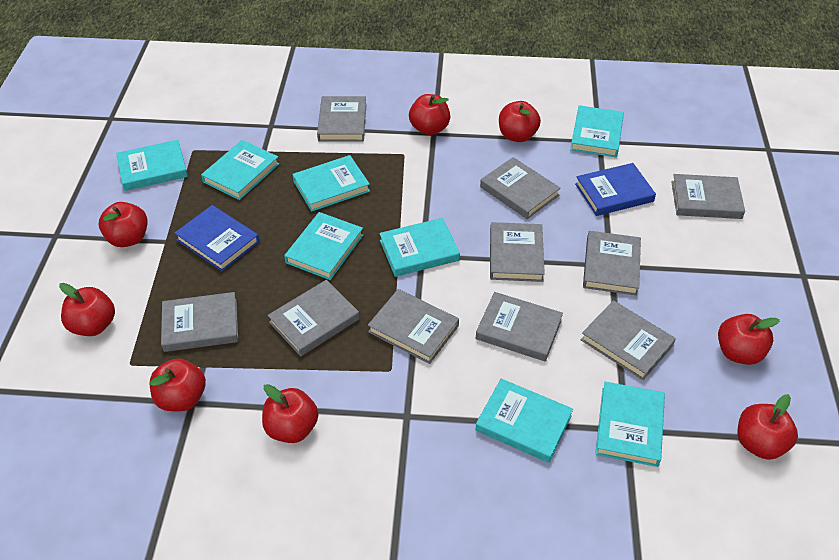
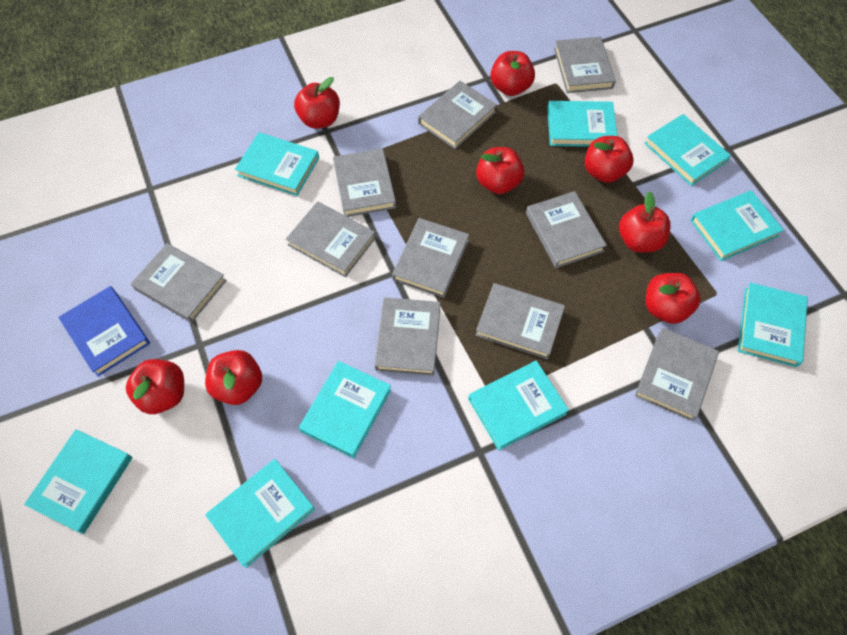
blue book: 2 -> 1
turquoise book: 8 -> 9

